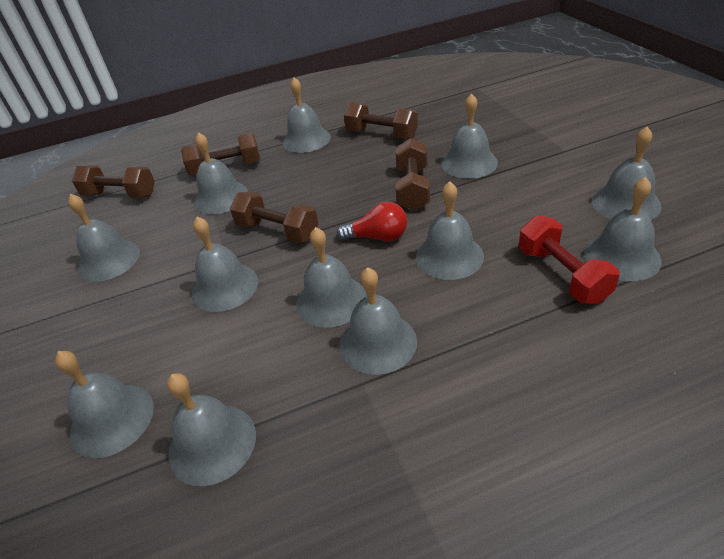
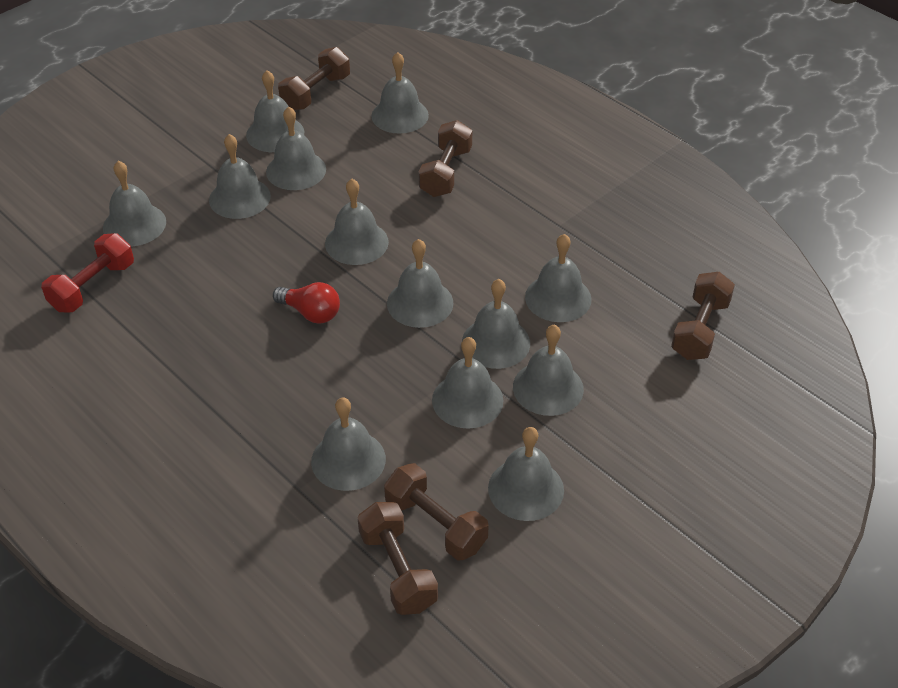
grey bell: 12 -> 13

